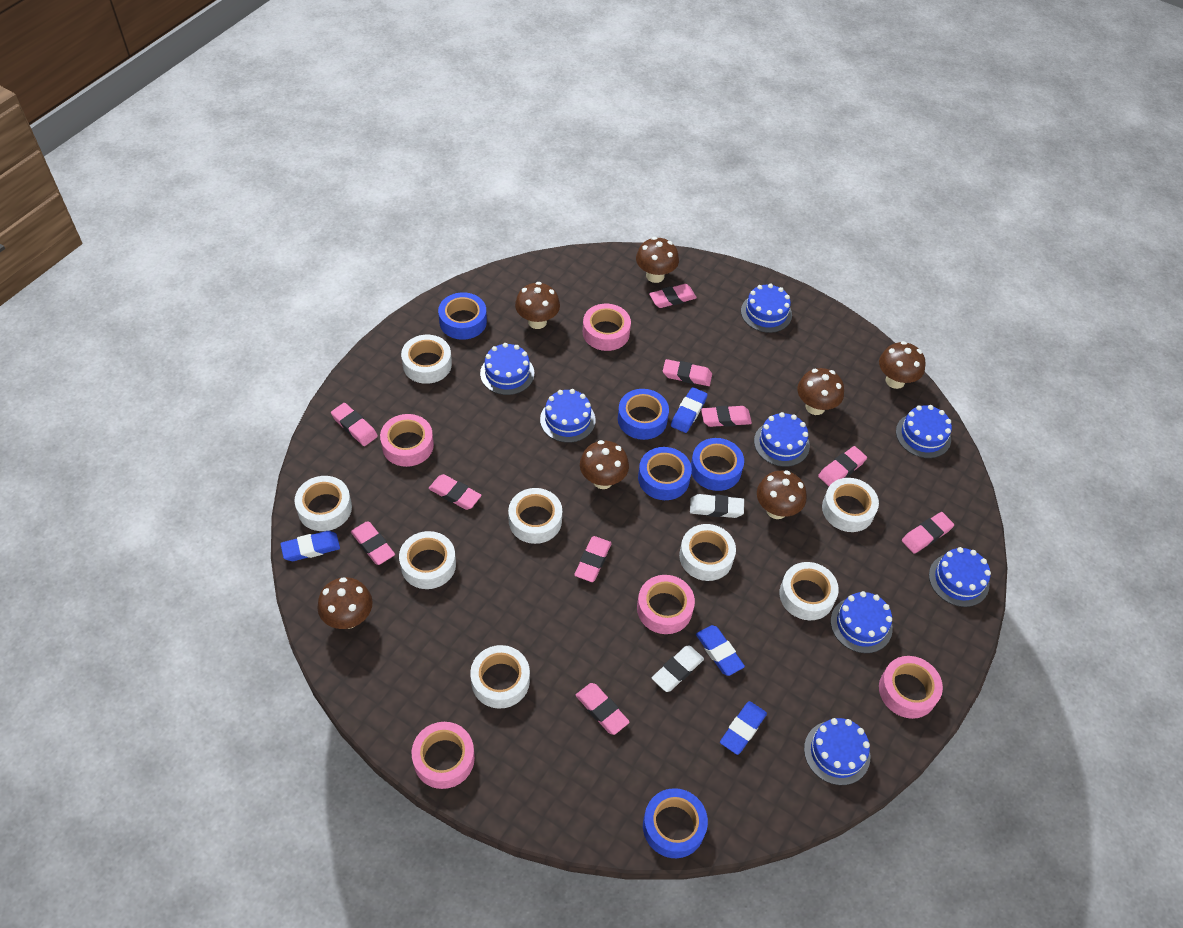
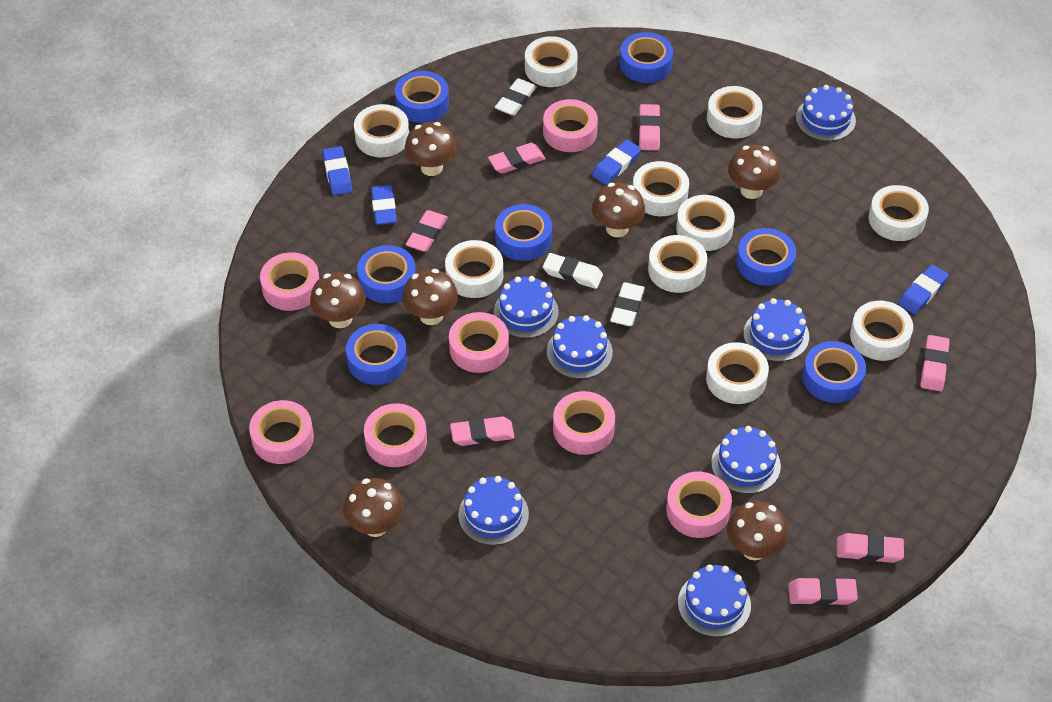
blue cake: 8 -> 7
blue tape: 5 -> 7
pink eraser: 10 -> 7
pink tape: 5 -> 7
white eraser: 2 -> 3
white tape: 8 -> 10

